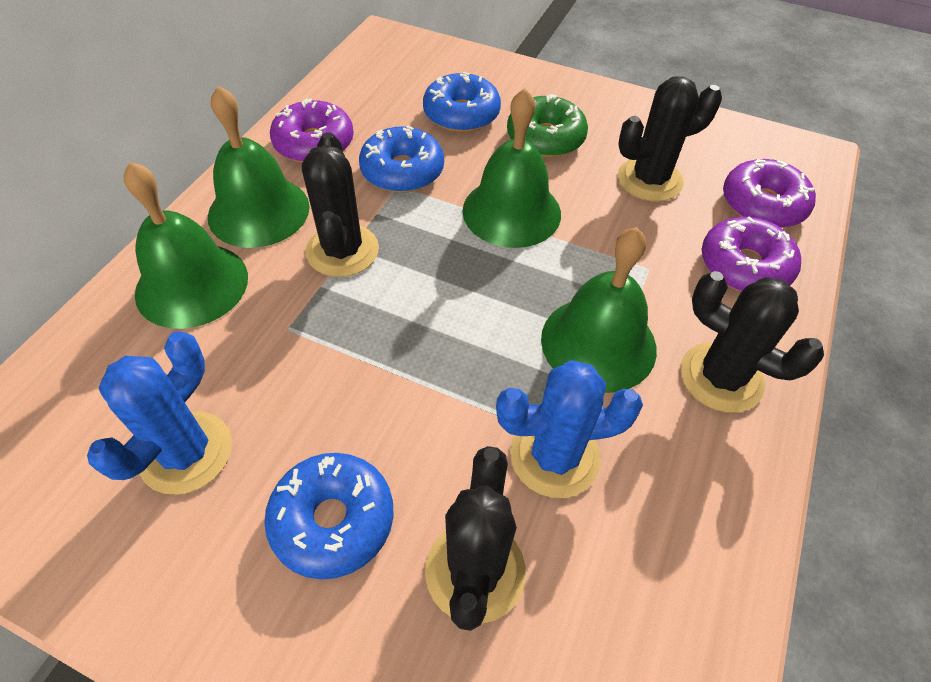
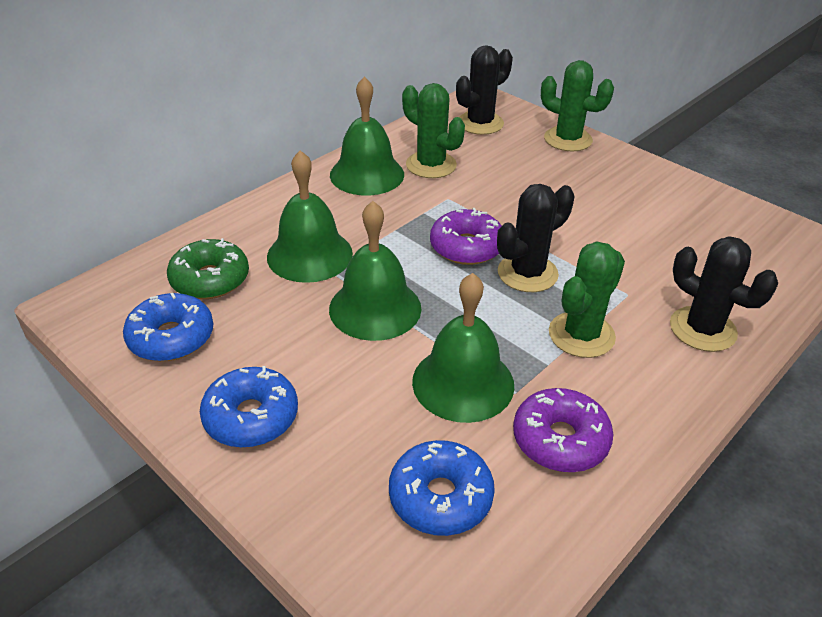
black cactus: 4 -> 3
blue cactus: 2 -> 0
green cactus: 0 -> 3
purple donut: 3 -> 2

